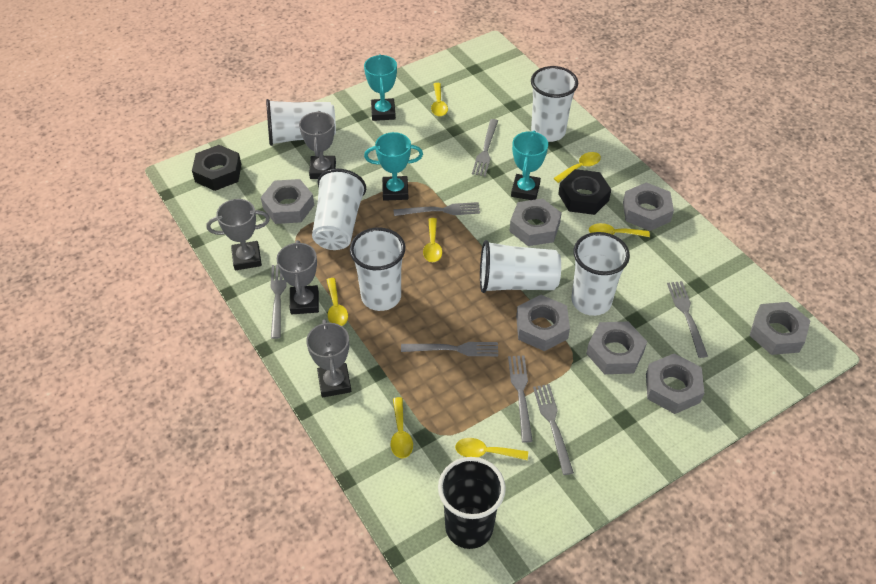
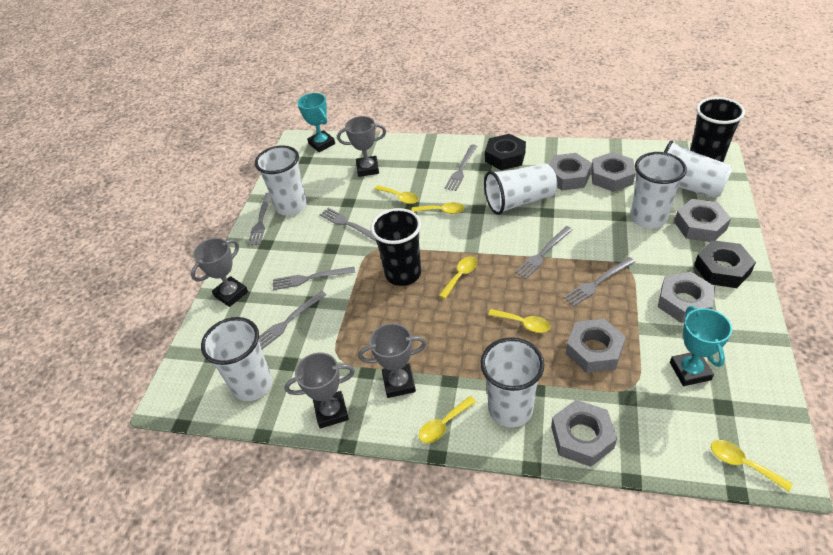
black cup: 1 -> 2
grey nut: 7 -> 6
turquoise trophy: 3 -> 2
yellow spoon: 7 -> 6

